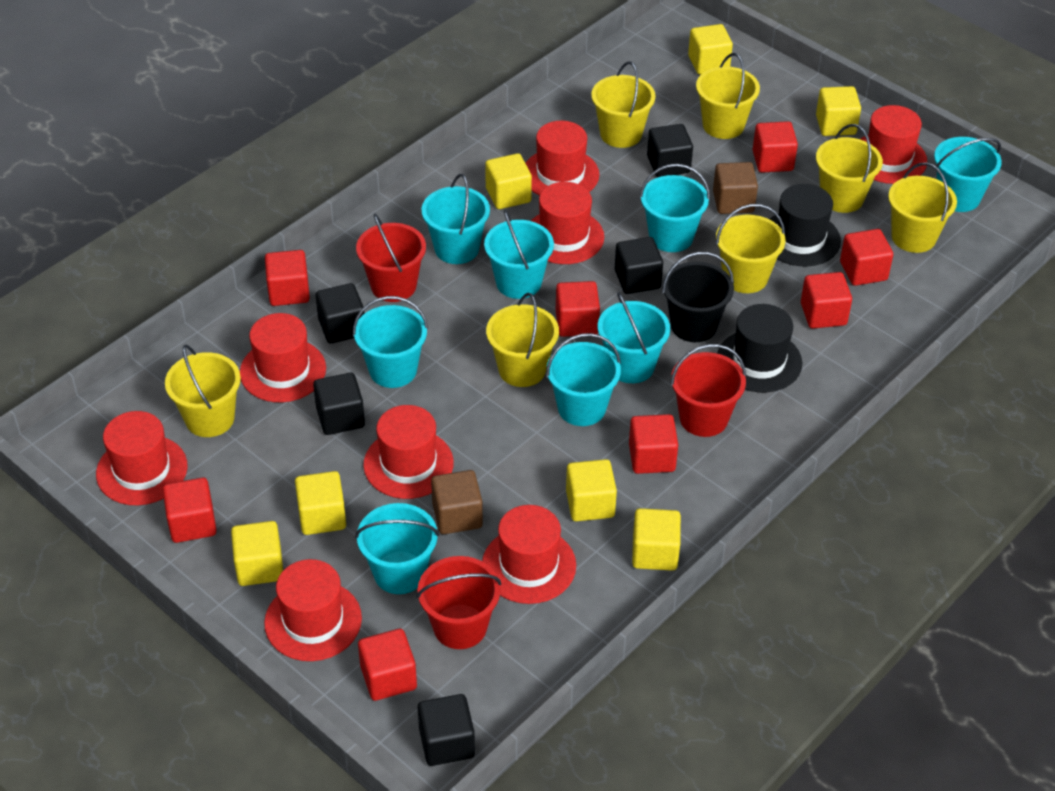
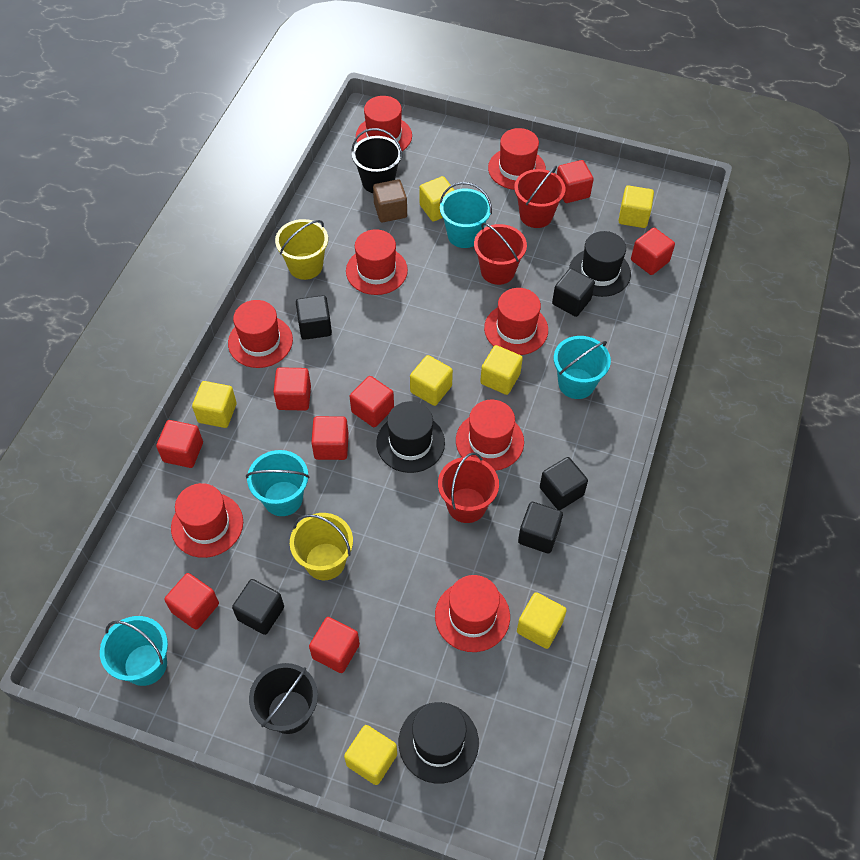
black bucket: 1 -> 2
black hat: 2 -> 3
brown cube: 2 -> 1
turquoise bucket: 8 -> 4
yellow bucket: 7 -> 2

